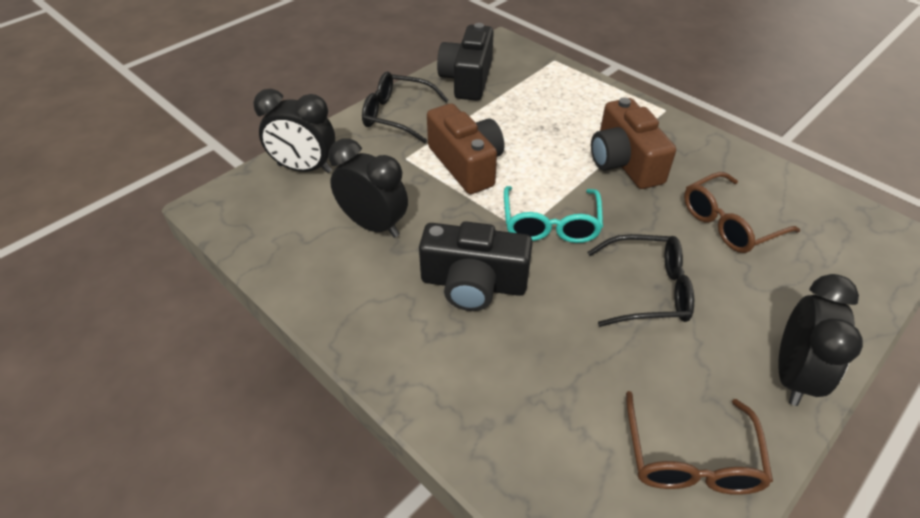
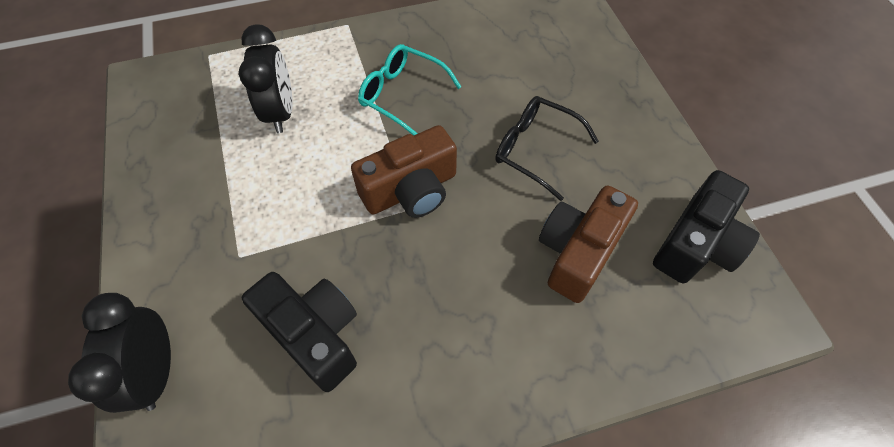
black clock: 3 -> 2
black glasses: 2 -> 1
brown glasses: 2 -> 0

